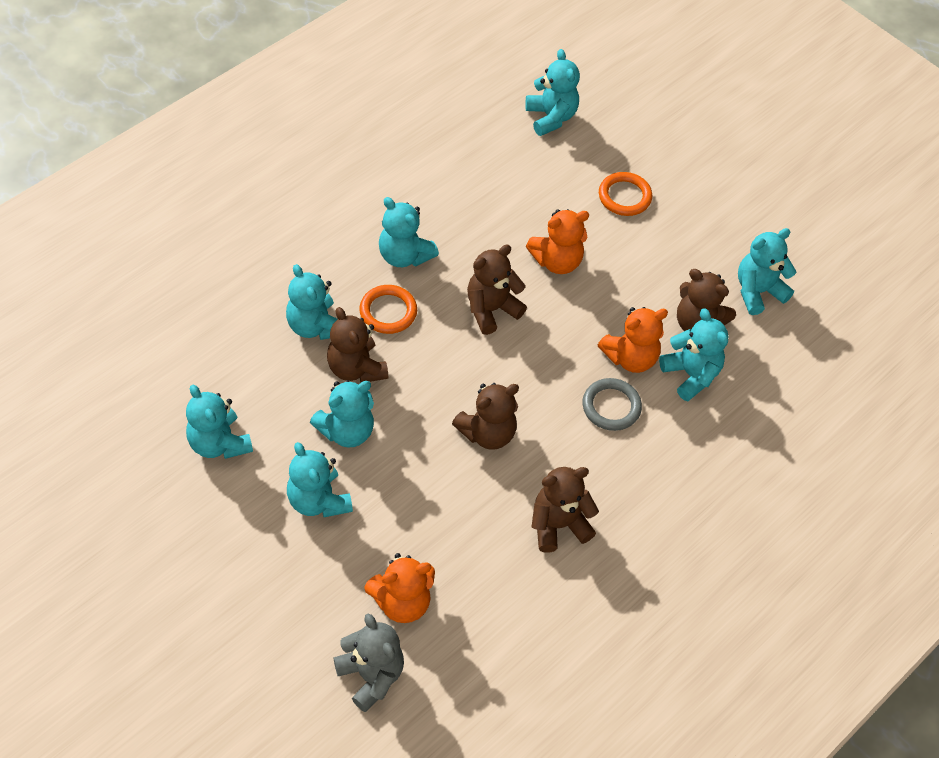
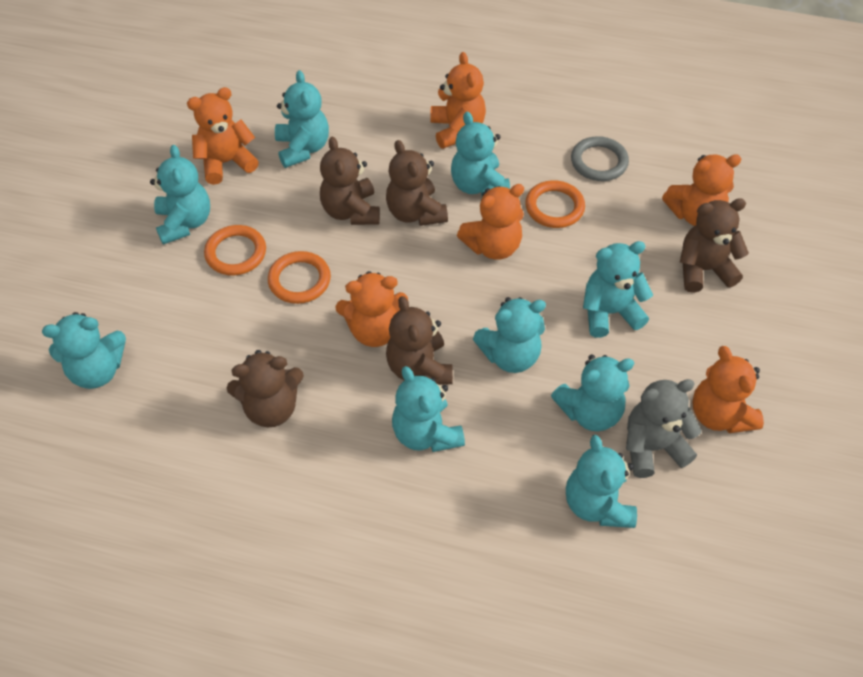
orange ring: 2 -> 3
orange teddy bear: 3 -> 6
turquoise teddy bear: 8 -> 9

